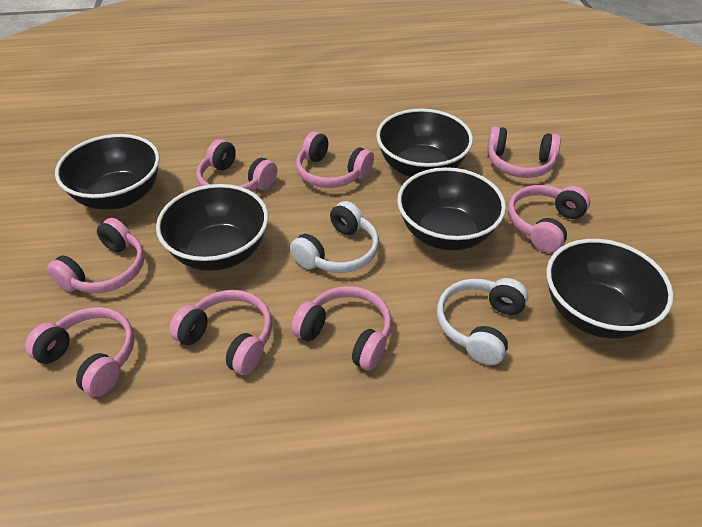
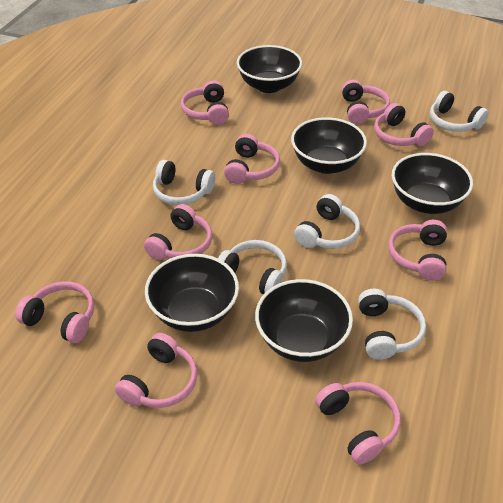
pink headphones: 8 -> 9
white headphones: 2 -> 5

